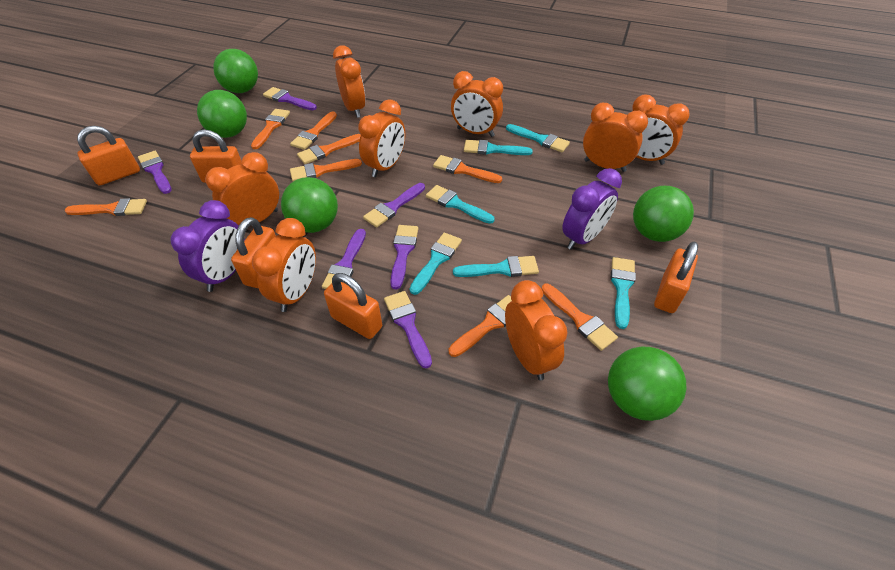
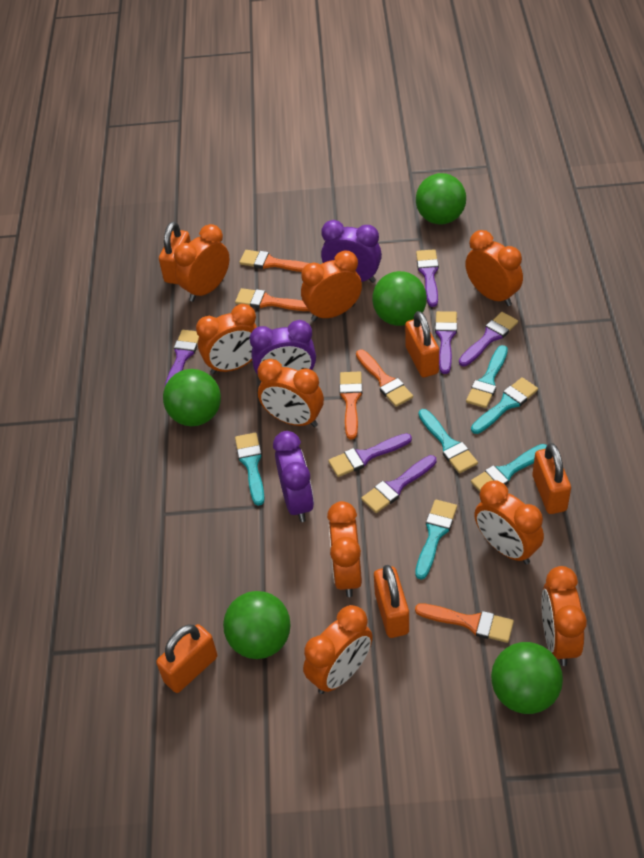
orange brush: 8 -> 5
orange clock: 8 -> 9
purple clock: 2 -> 3

